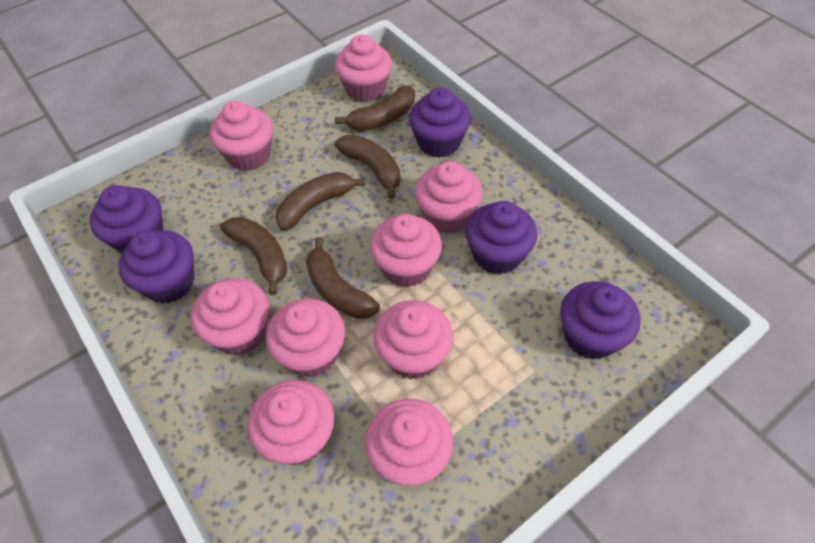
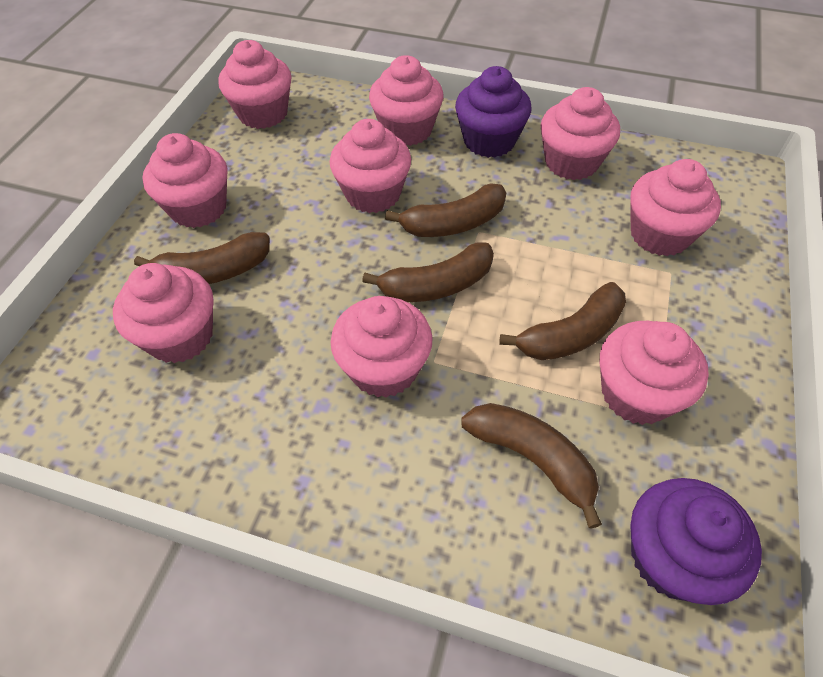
purple cupcake: 5 -> 2

